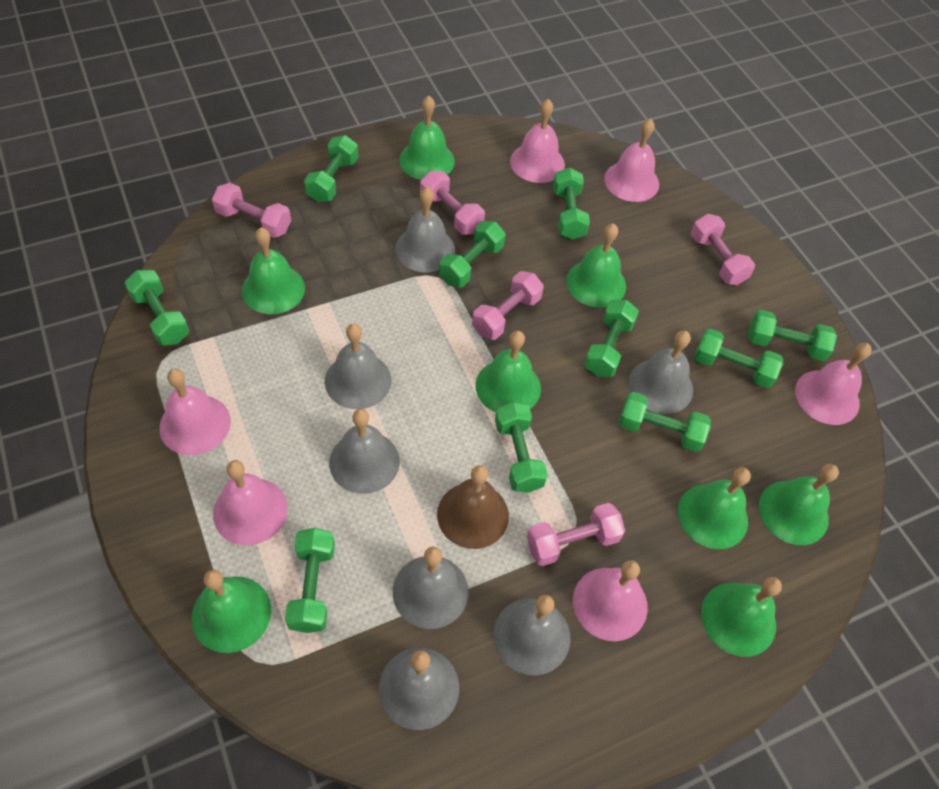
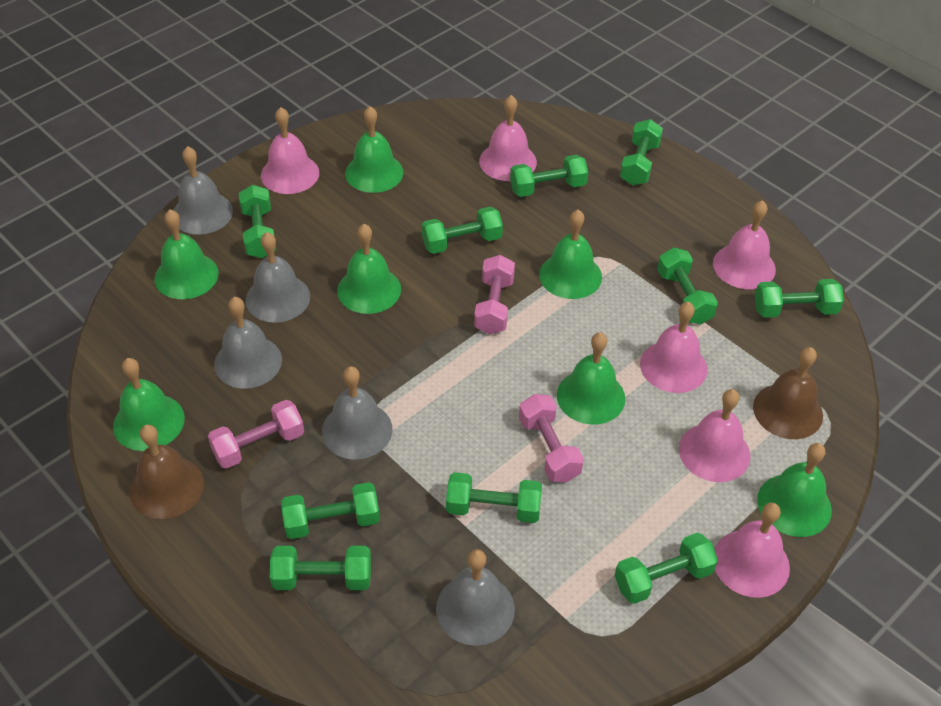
brown bell: 1 -> 2
green bell: 8 -> 7
grey bell: 7 -> 5
pink dumbbell: 5 -> 3

